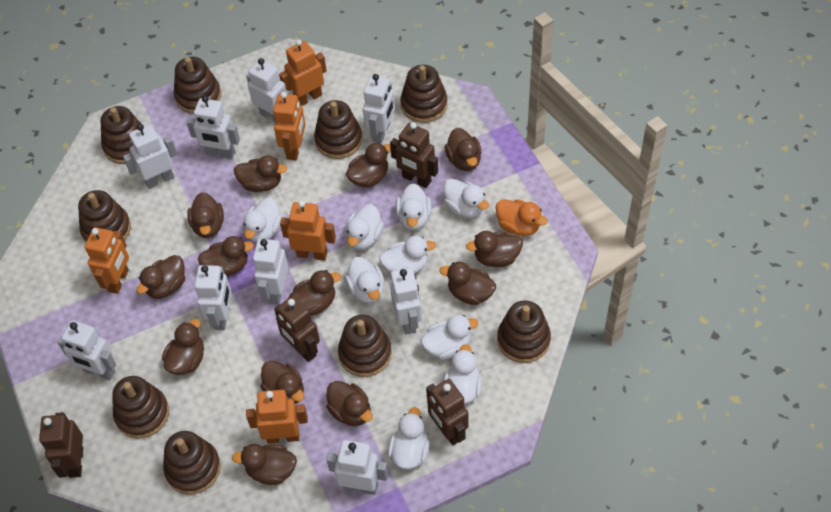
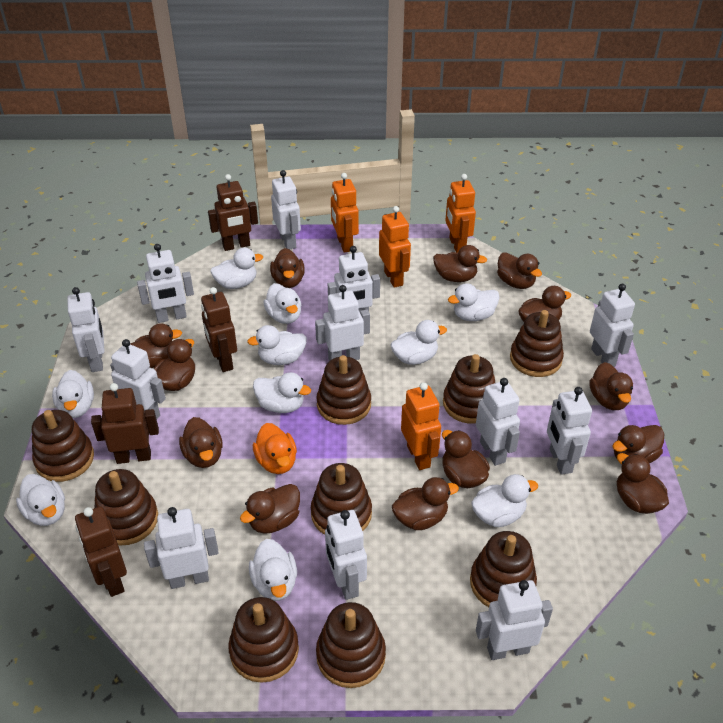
orange robot: 5 -> 4
white duck: 9 -> 10
white robot: 9 -> 12

